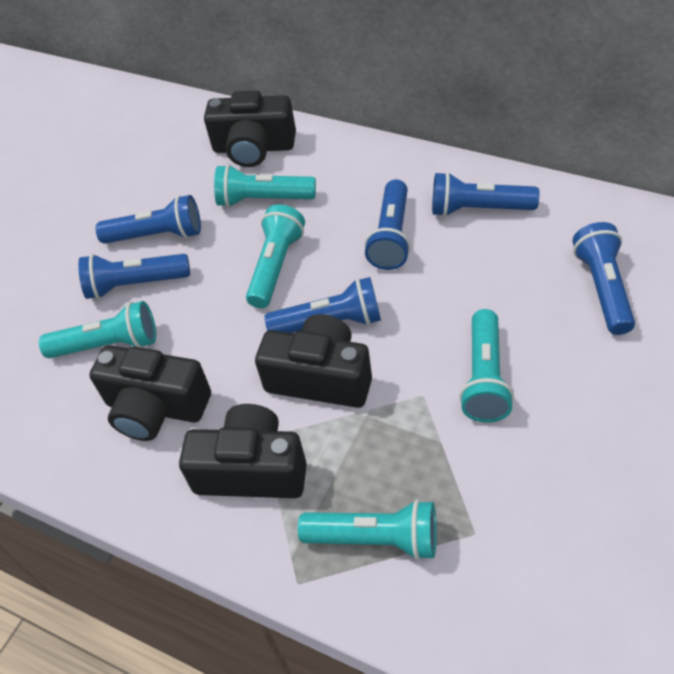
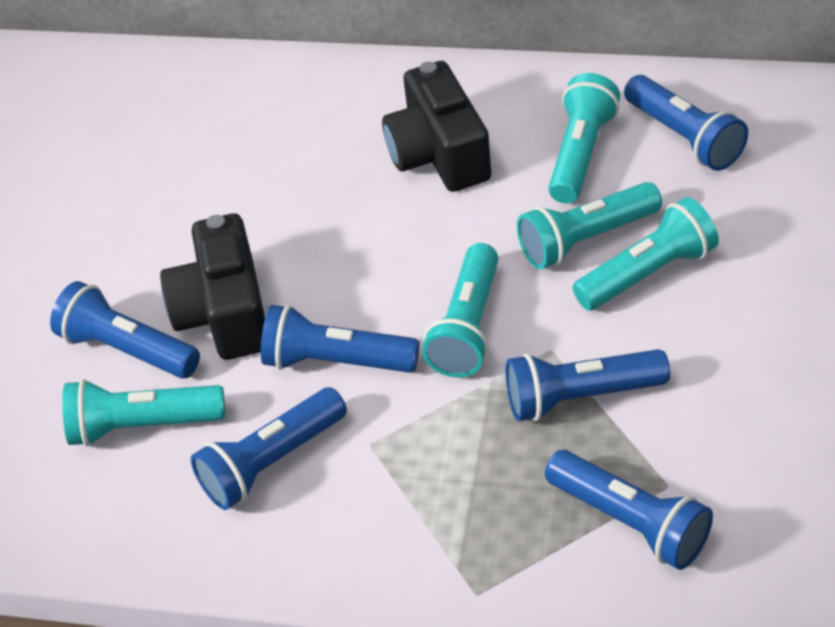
black camera: 4 -> 2

